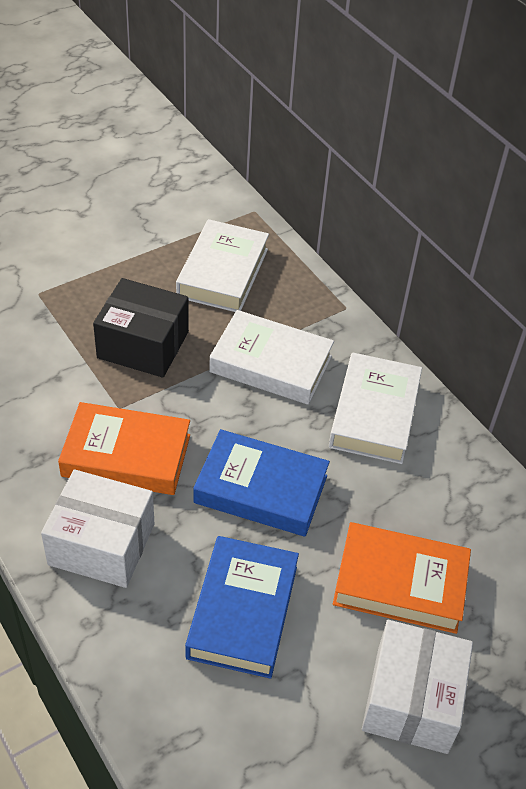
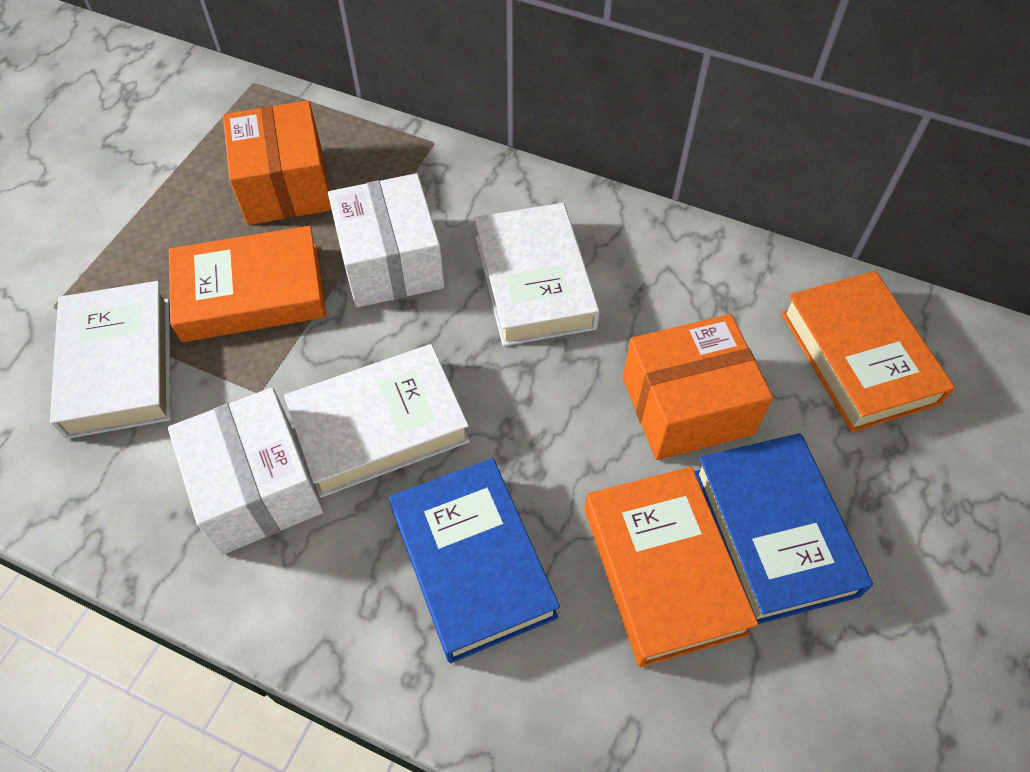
black box: 1 -> 0
orange book: 2 -> 3
orange box: 0 -> 2

